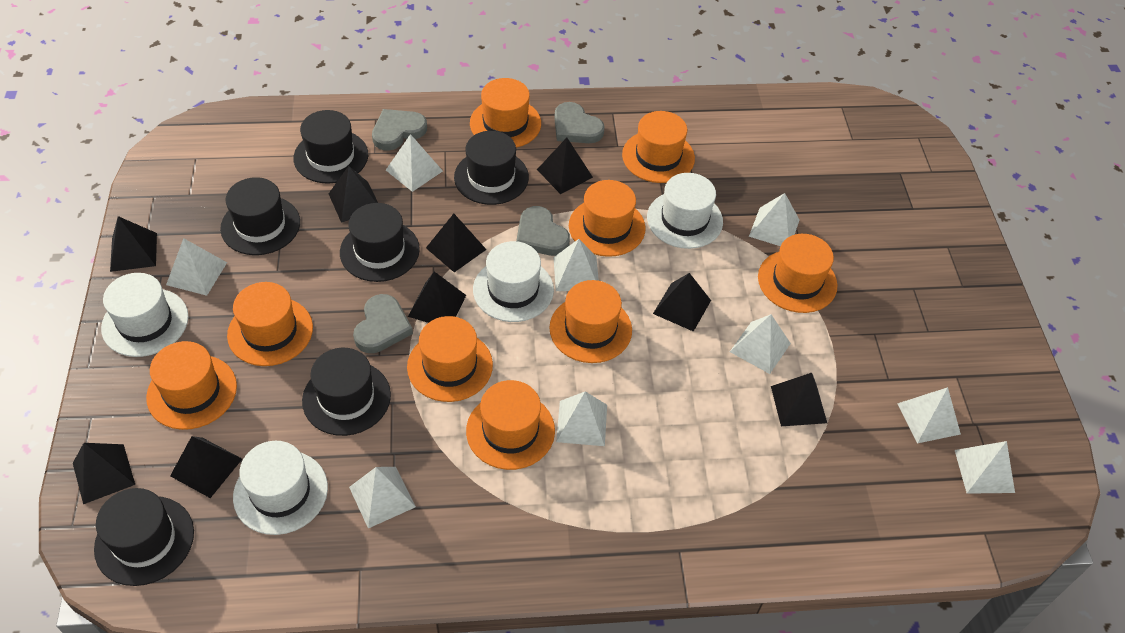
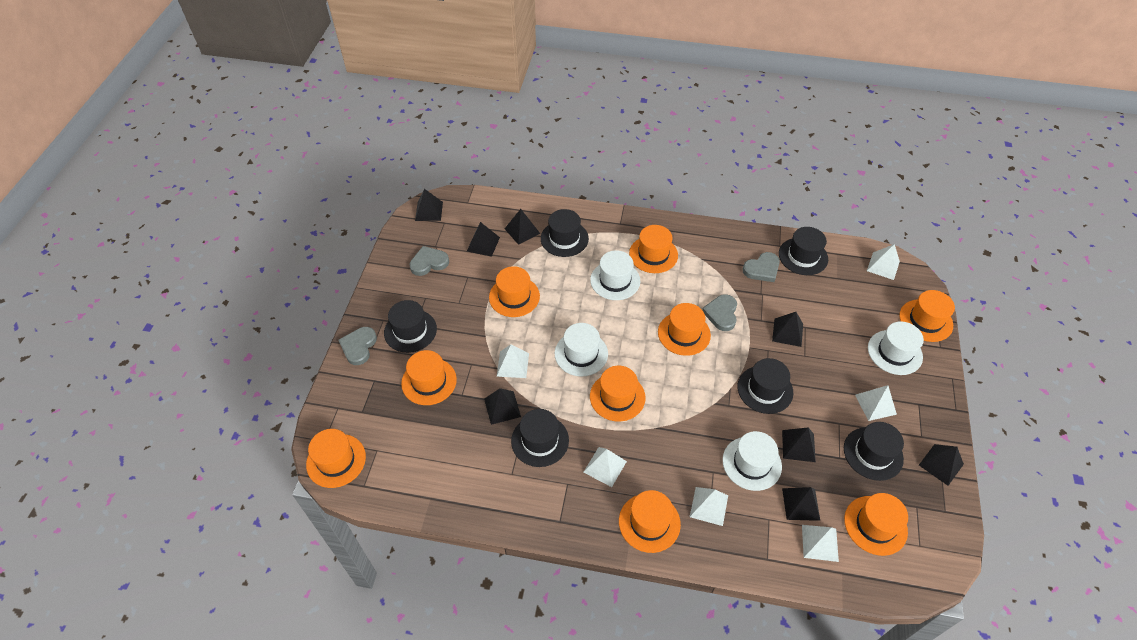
black pyramid: 9 -> 8
white pyramid: 9 -> 6

